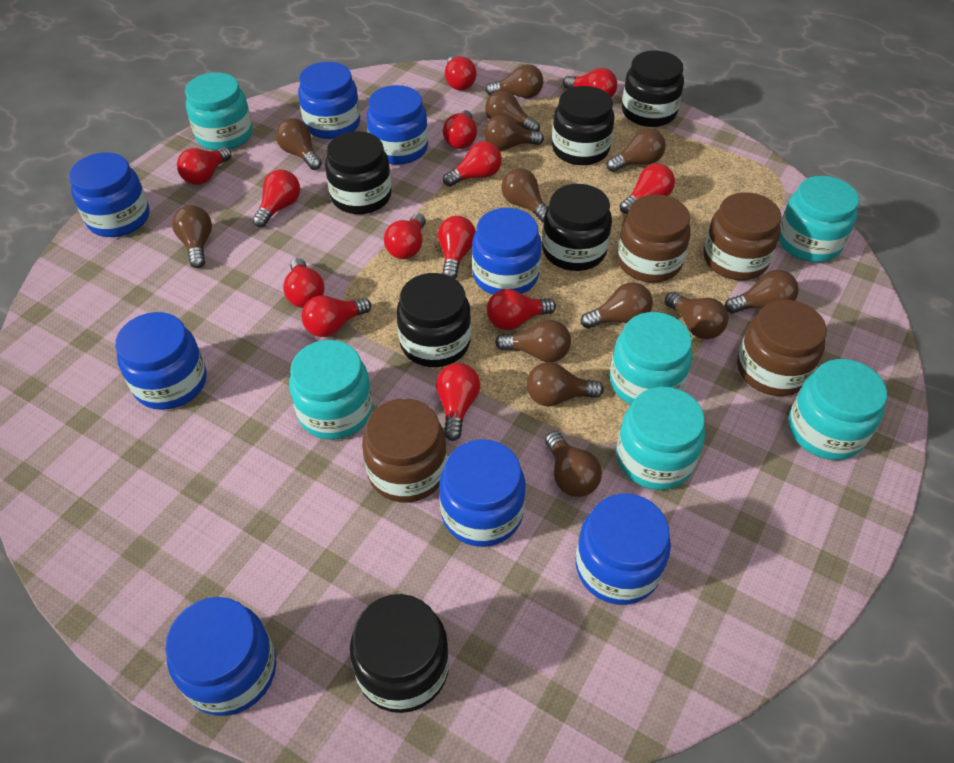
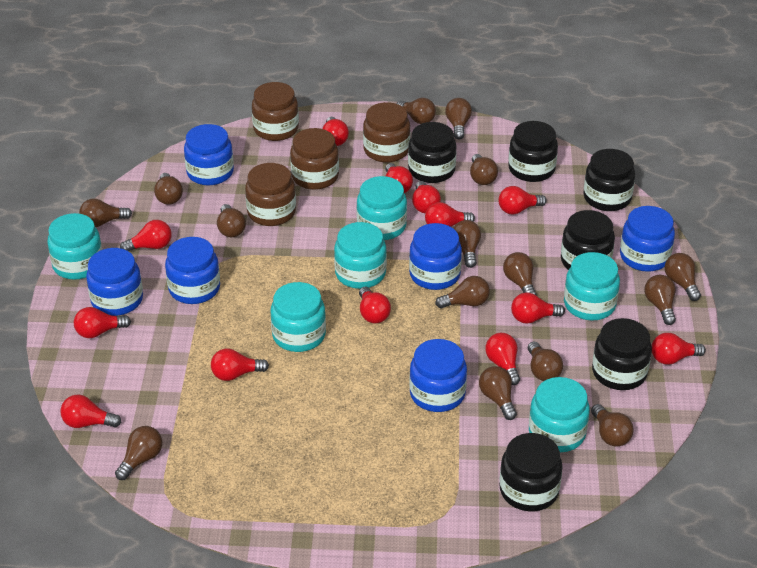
blue jar: 8 -> 6
brown light bulb: 13 -> 15

